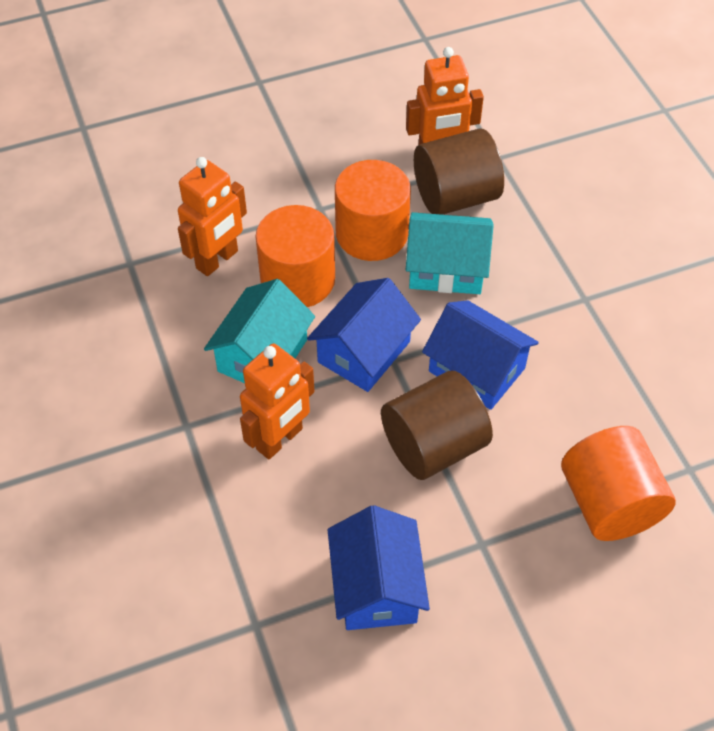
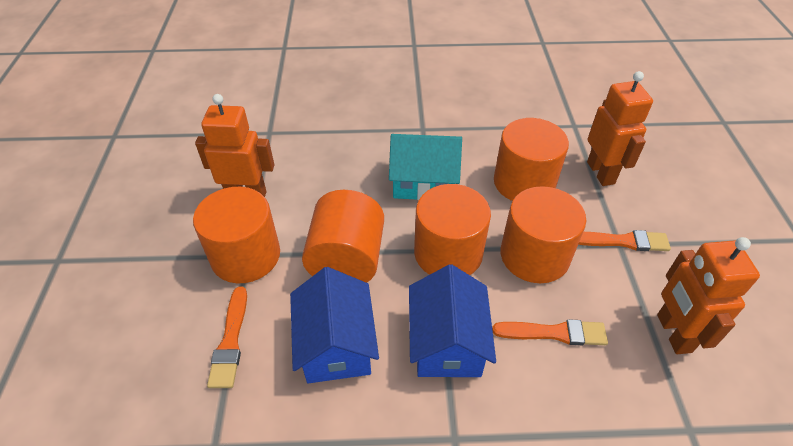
blue house: 3 -> 2
brown cylinder: 2 -> 0
orange brush: 0 -> 3
orange cylinder: 3 -> 5
turquoise house: 2 -> 1

